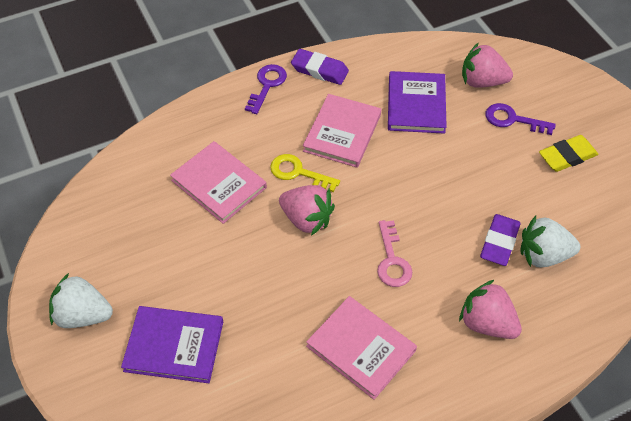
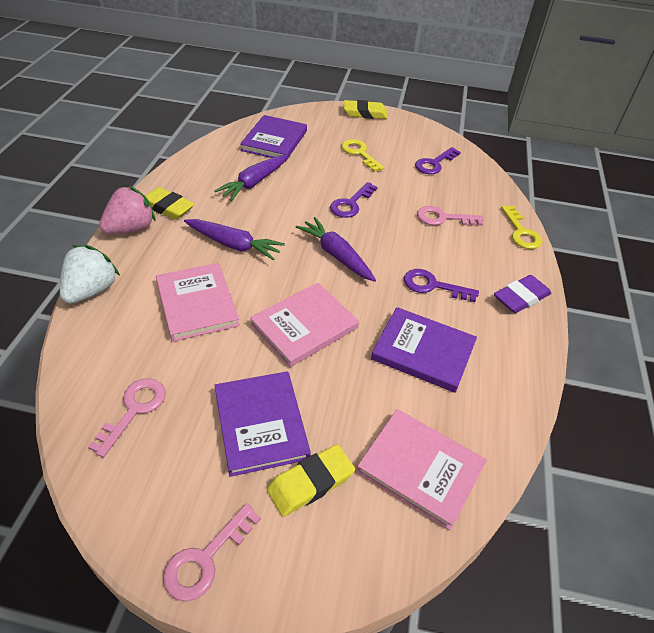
pink key: 1 -> 3
pink strawberry: 3 -> 1
purple book: 2 -> 3
purple carrot: 0 -> 3
purple eraser: 2 -> 1
purple key: 2 -> 3
white strawberry: 2 -> 1
yellow eraser: 1 -> 3
yellow key: 1 -> 2

